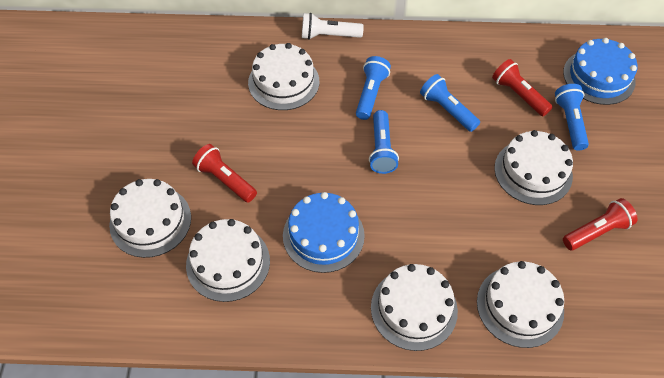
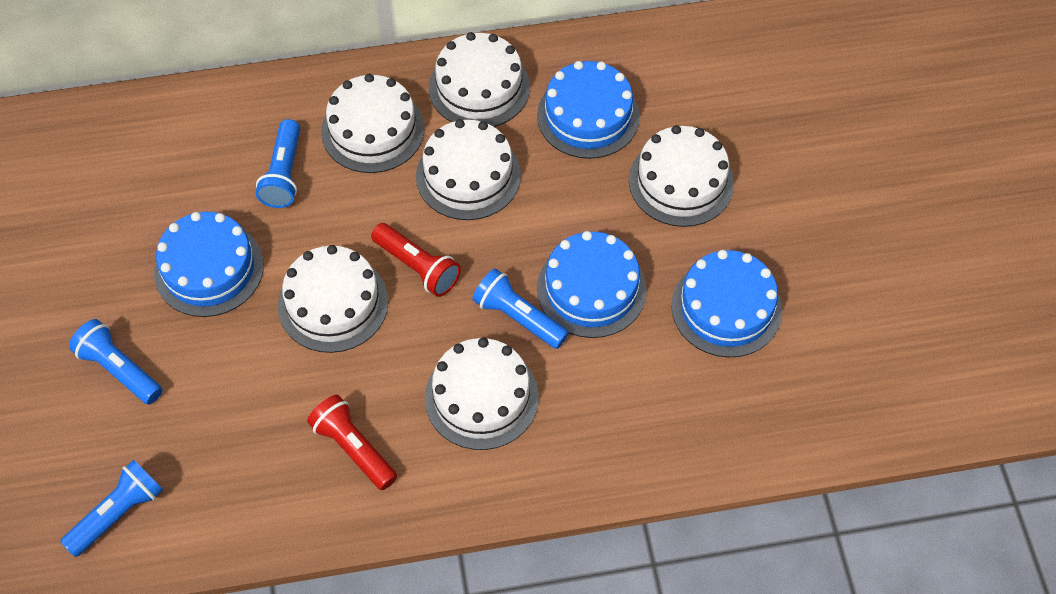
blue cake: 2 -> 4
red flashlight: 3 -> 2
white flashlight: 1 -> 0

